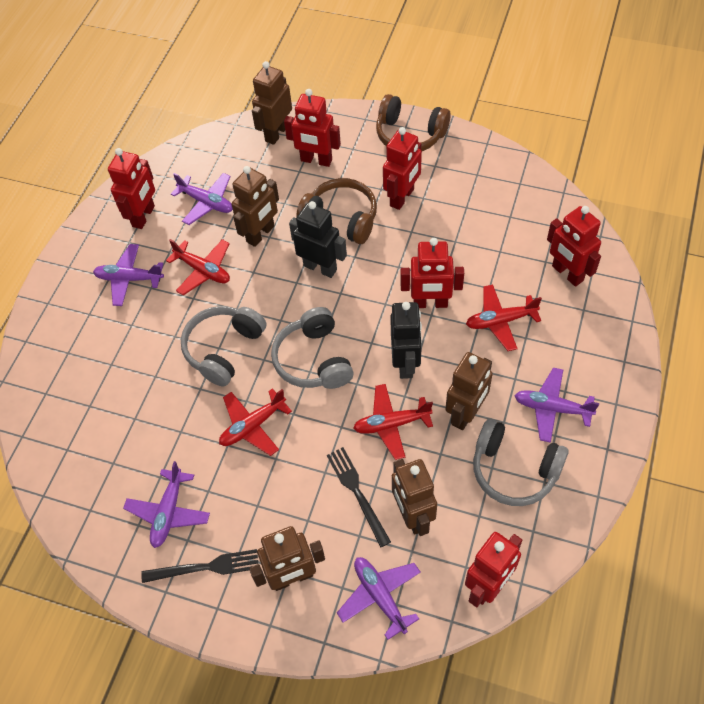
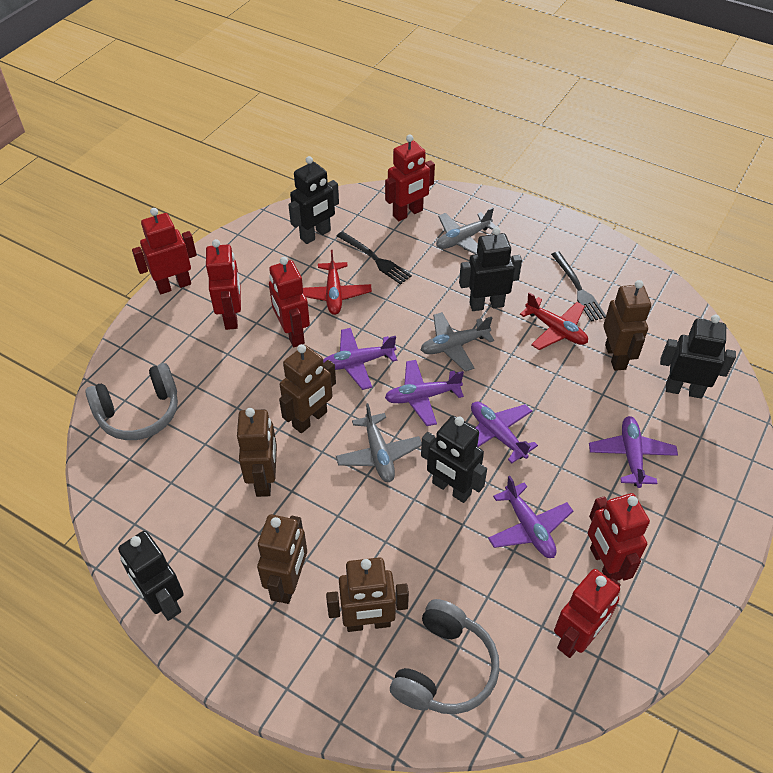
black robot: 2 -> 5
brown headphones: 2 -> 0
grey headphones: 3 -> 2
grey plane: 0 -> 3
red plane: 4 -> 2

